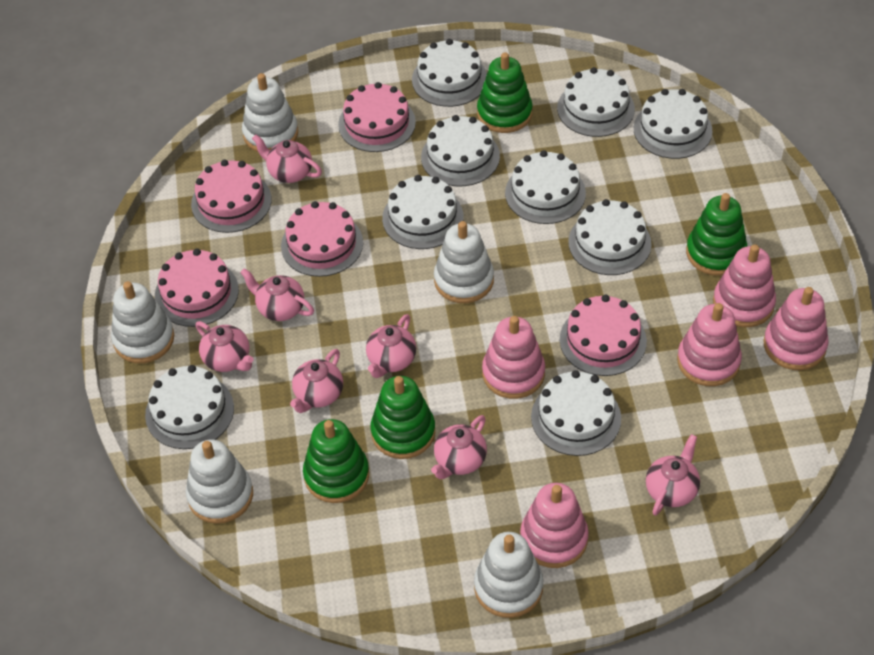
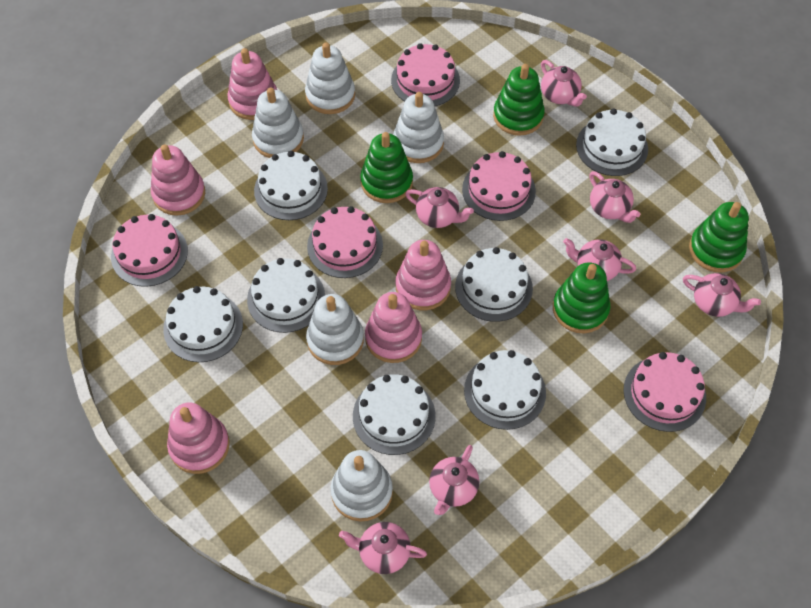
white cake: 9 -> 7

